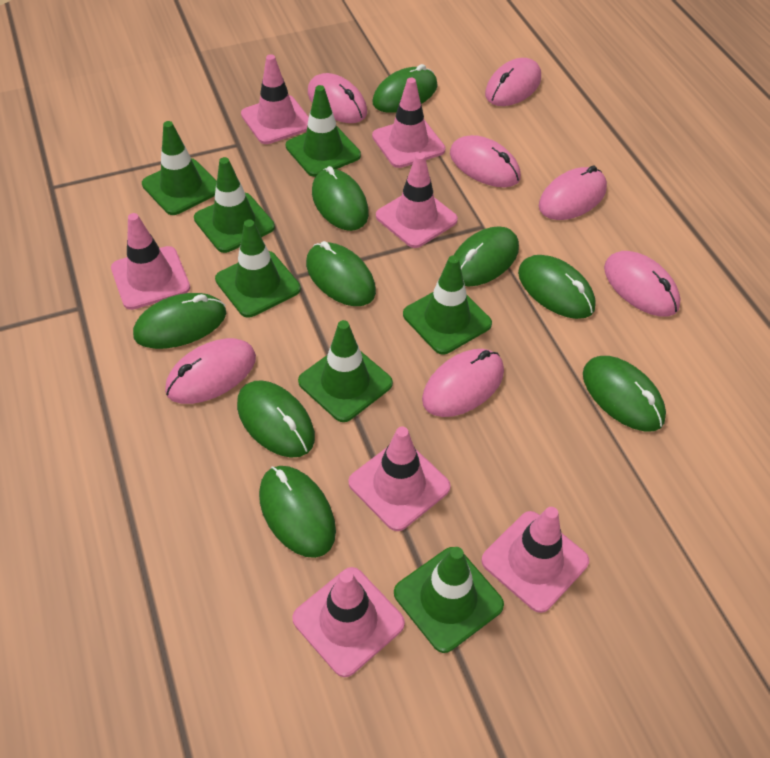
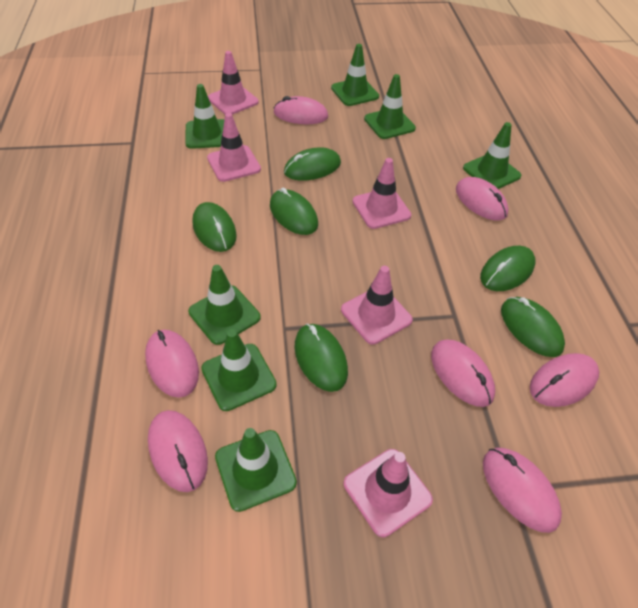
green mouse: 9 -> 6
pink traffic cone: 7 -> 5

